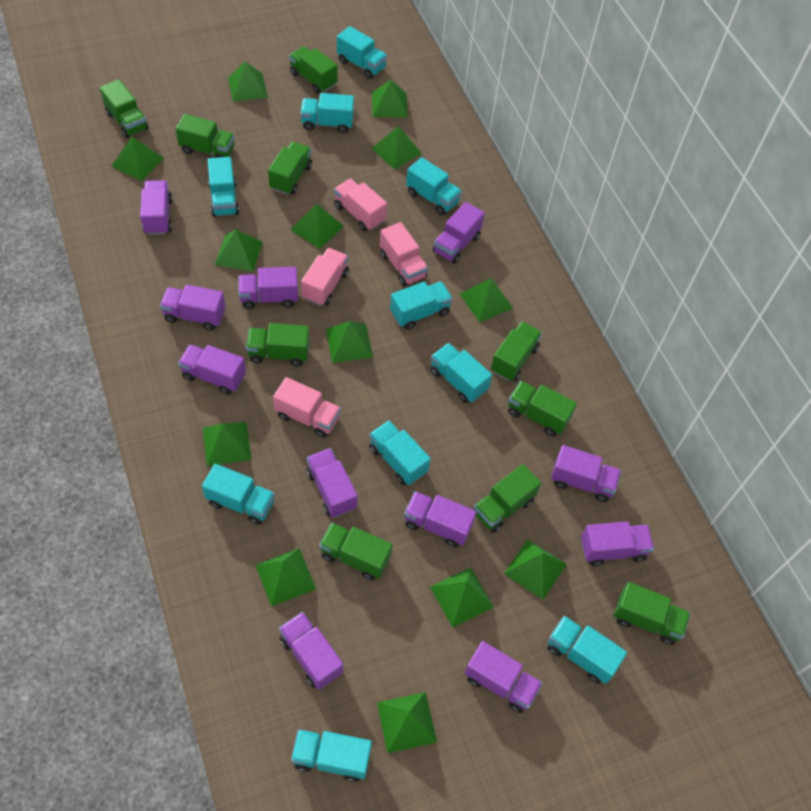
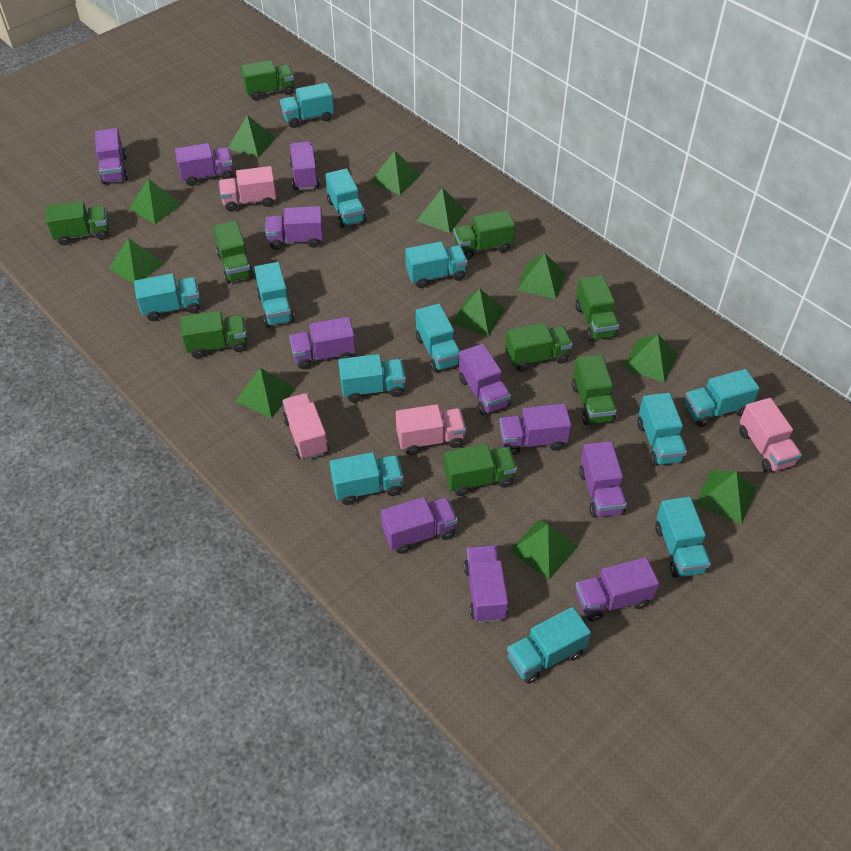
green pyramid: 13 -> 11
green truck: 10 -> 9
turquoise truck: 10 -> 12

